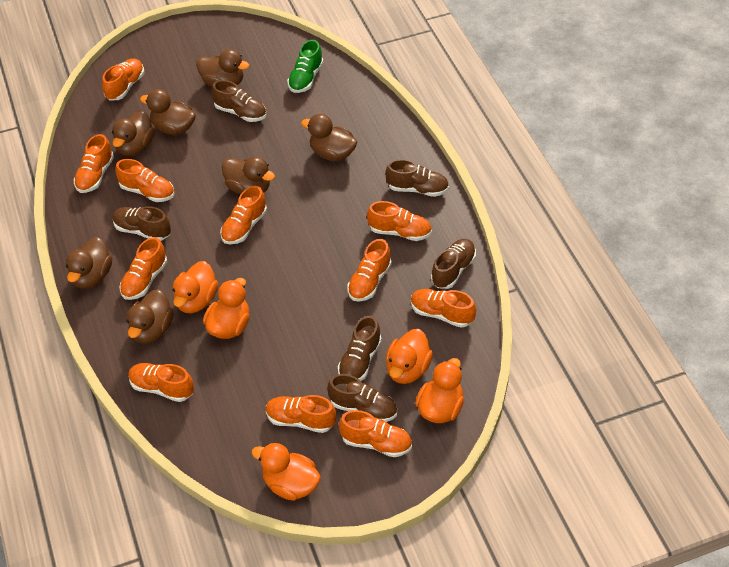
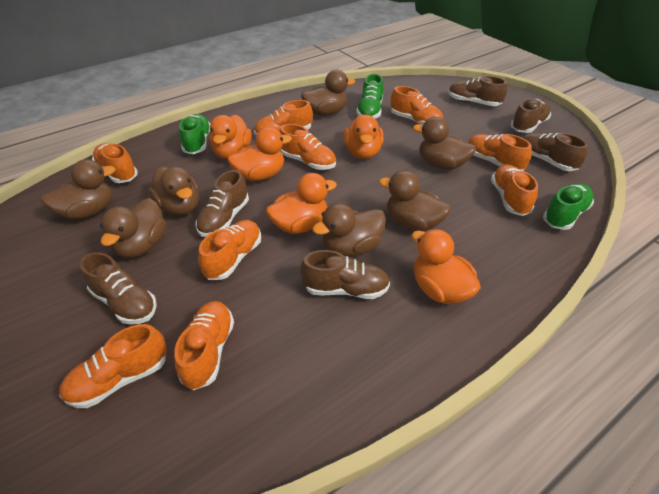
green shoe: 1 -> 3
orange shoe: 11 -> 9

